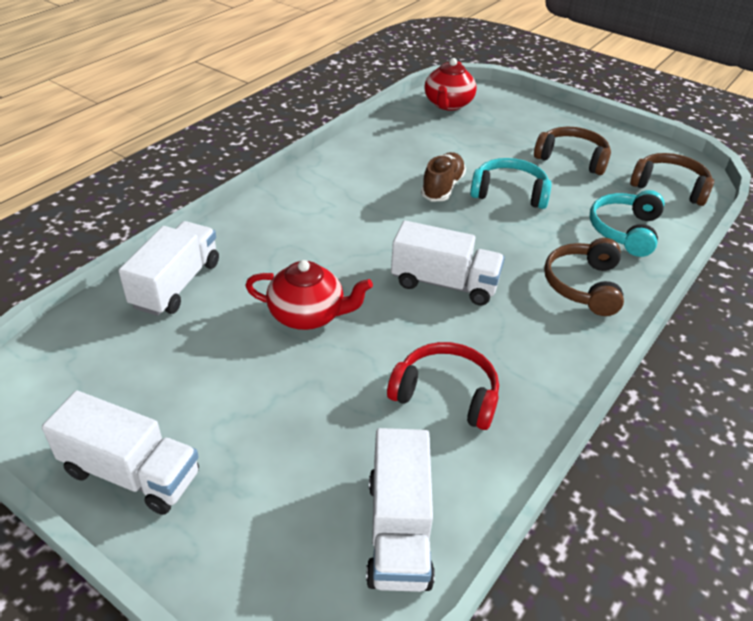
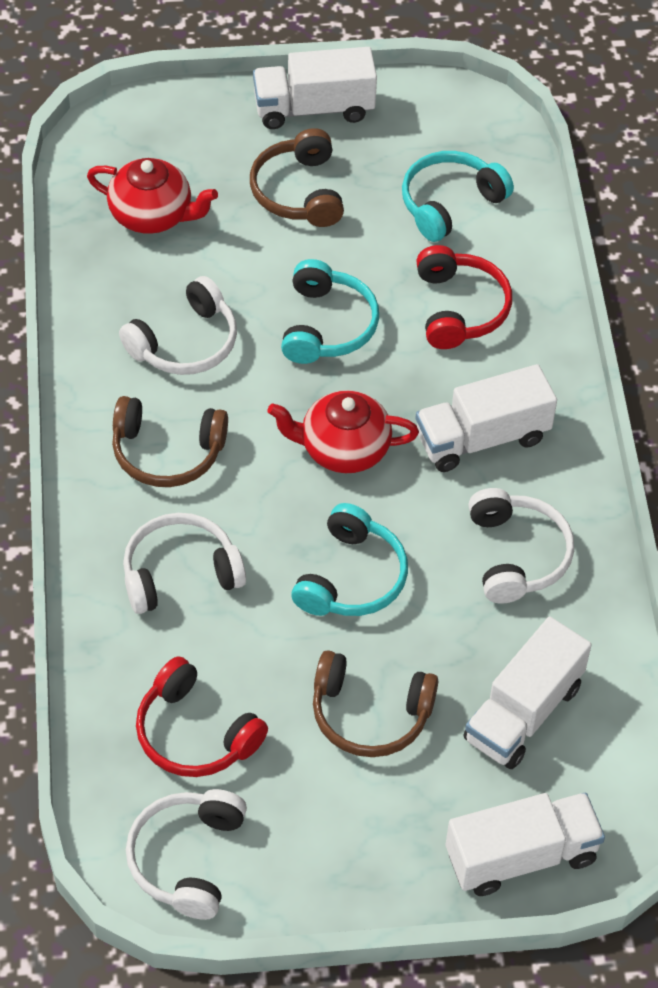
brown shoe: 1 -> 0
red headphones: 1 -> 2
turquoise headphones: 2 -> 3
white headphones: 0 -> 4

